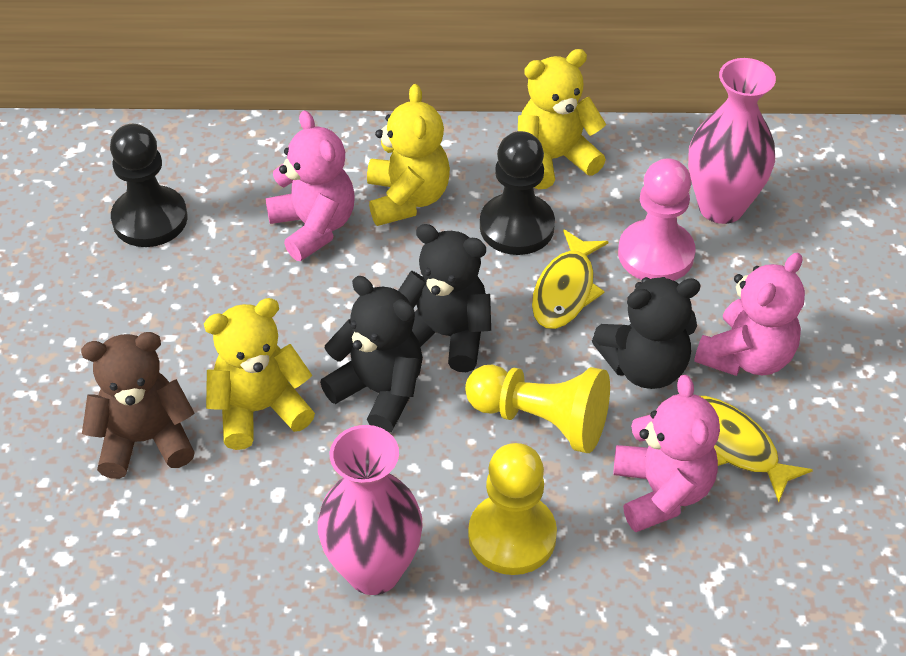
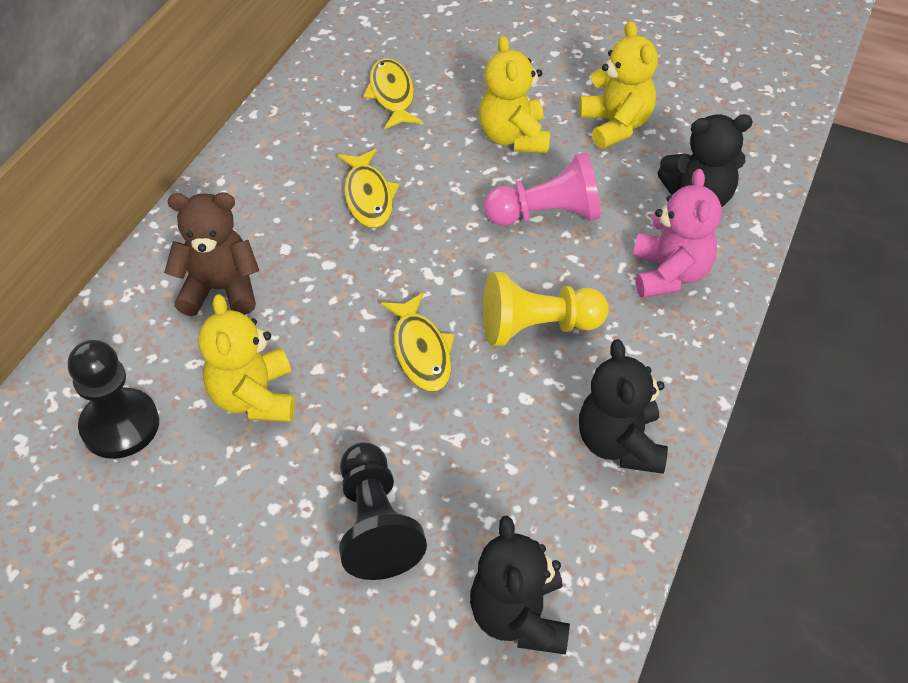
pink teddy bear: 3 -> 1
pink vase: 2 -> 0
yellow fish: 2 -> 3
yellow pawn: 2 -> 1

